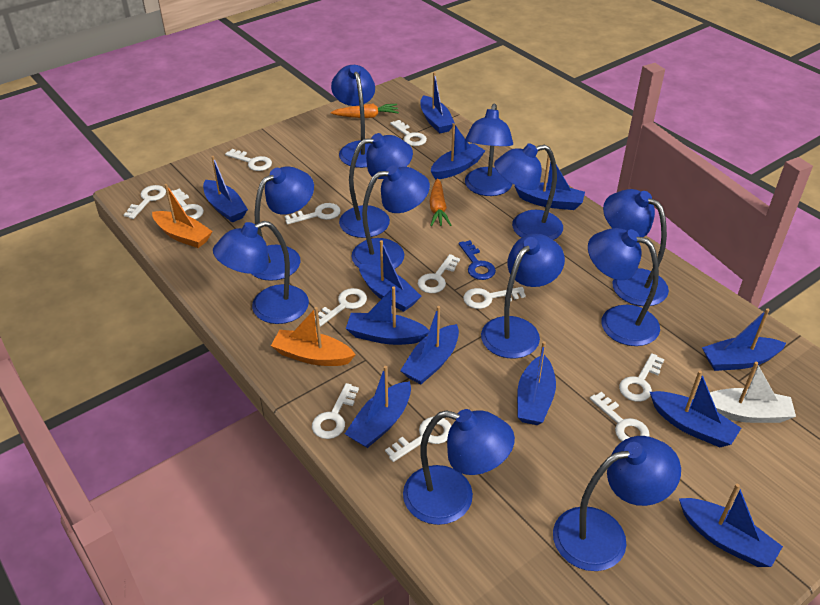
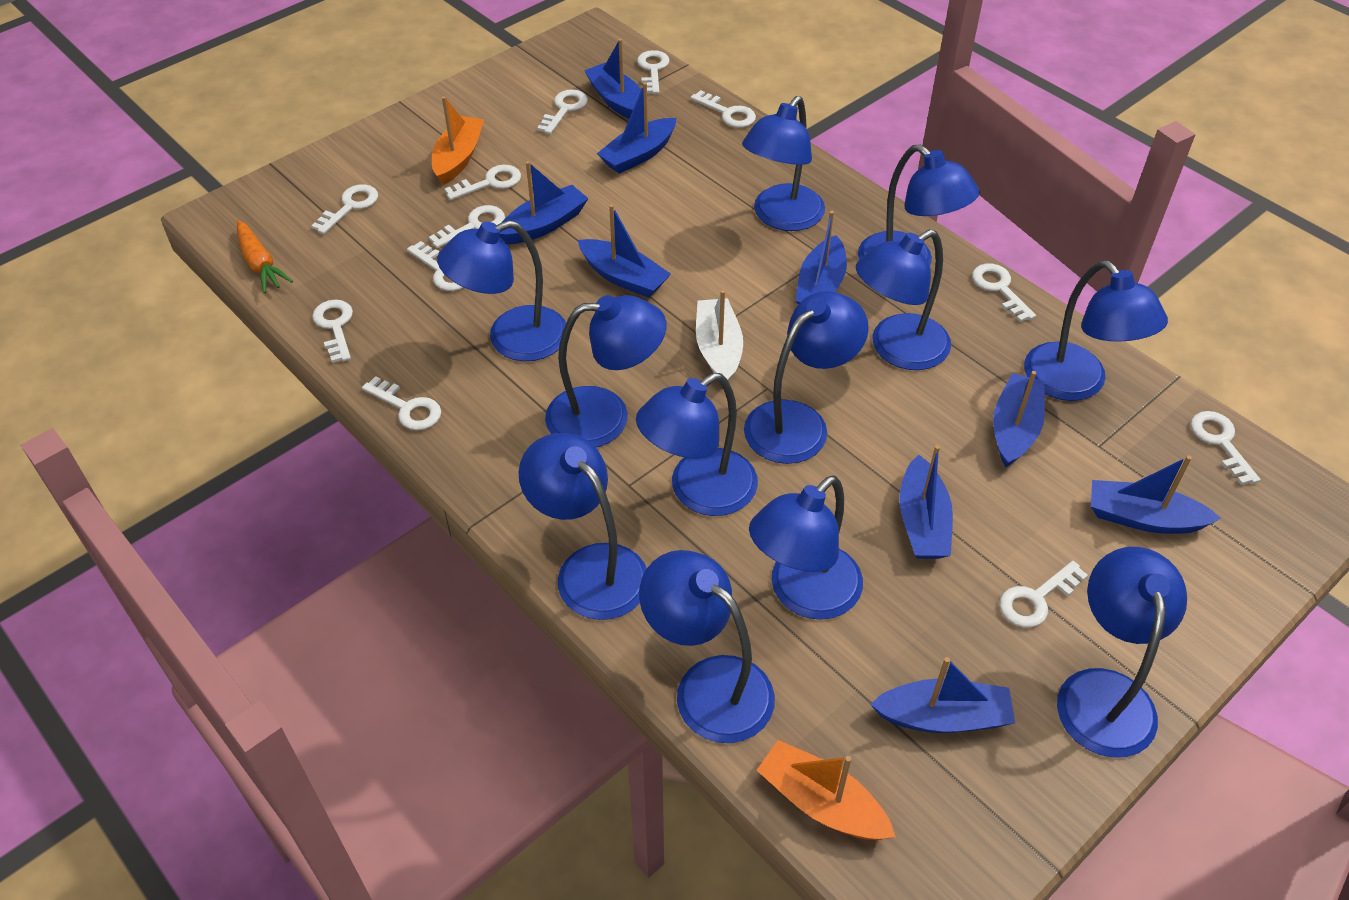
blue boat: 12 -> 9
blue key: 1 -> 0
orange carrot: 2 -> 1

